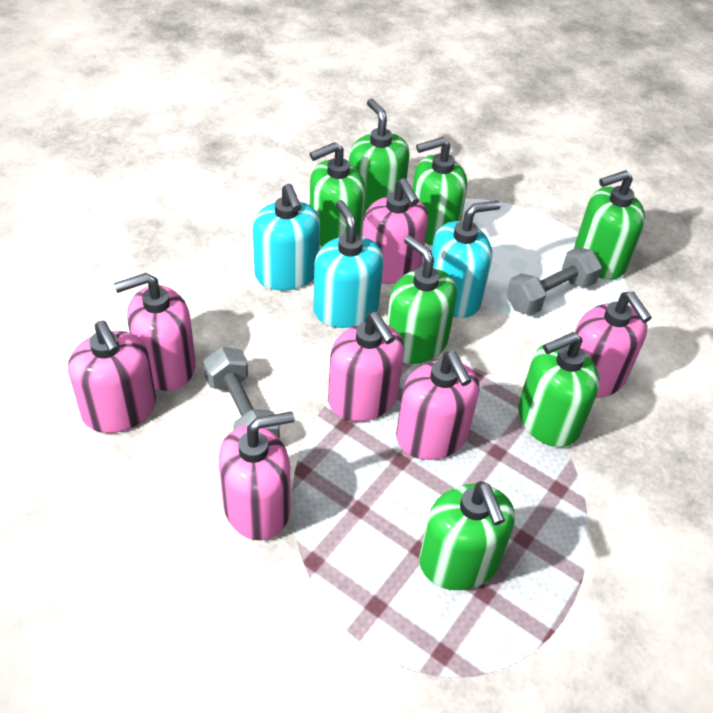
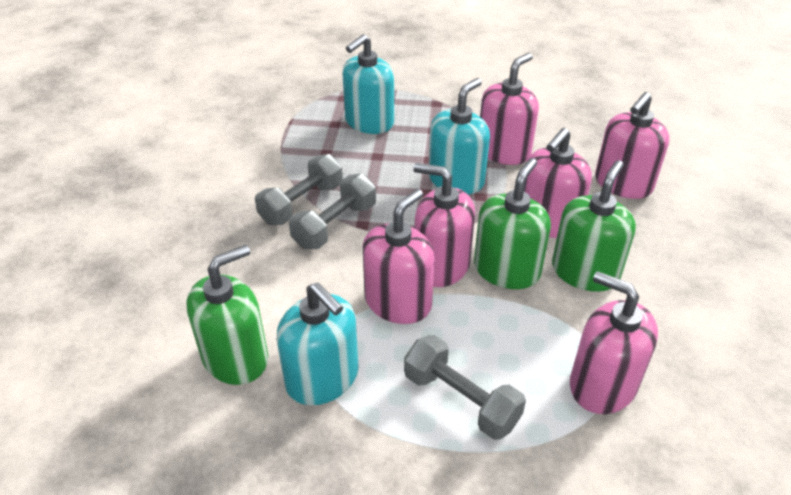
green soap dispenser: 7 -> 3
grey dumbbell: 2 -> 3
pink soap dispenser: 7 -> 6

